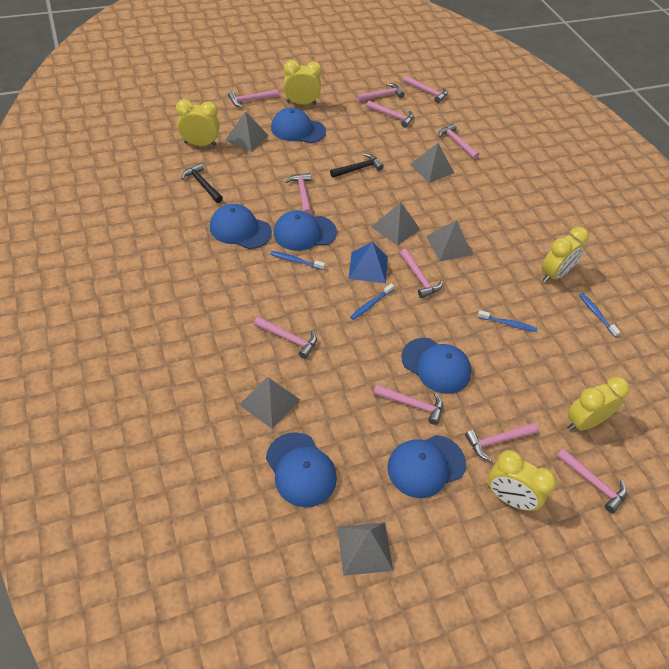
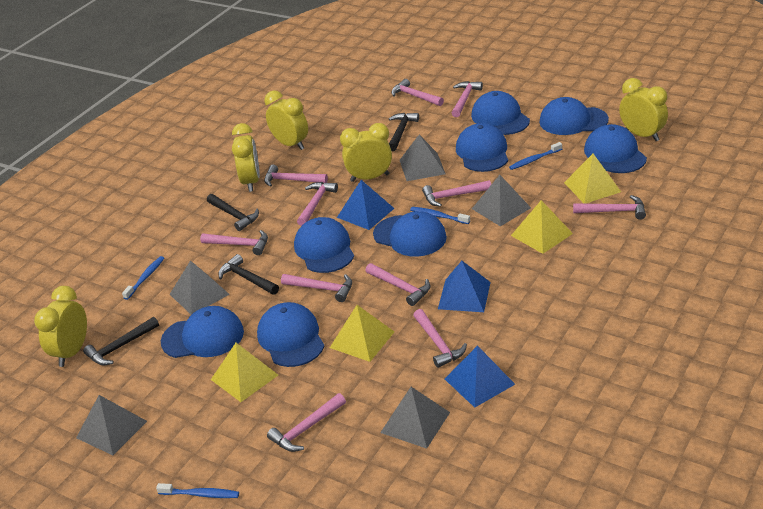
black hammer: 2 -> 4
blue cap: 6 -> 8
blue pyramid: 1 -> 3
grey pyramid: 6 -> 5
yellow pyramid: 0 -> 4

